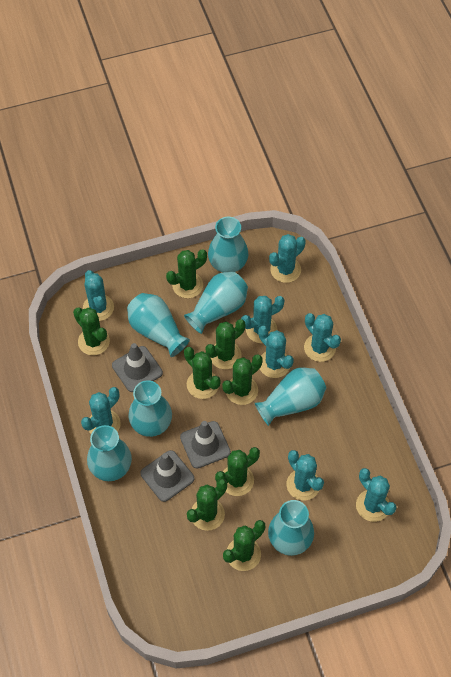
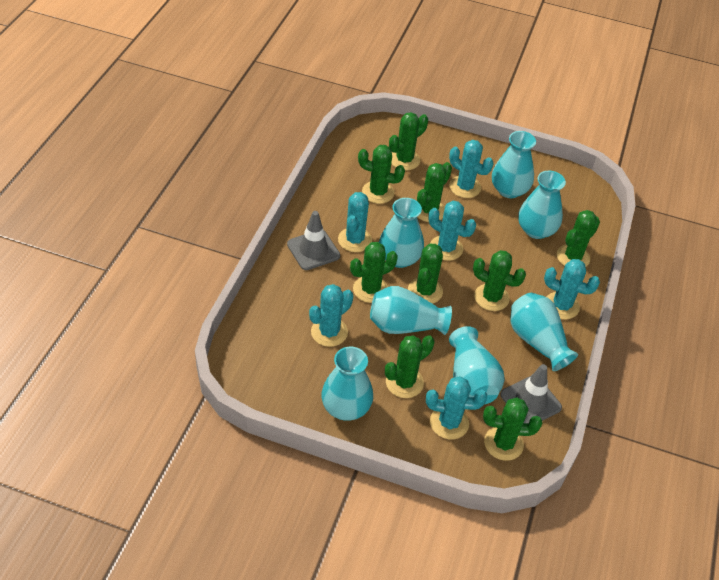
green cactus: 8 -> 9
grey traffic cone: 3 -> 2
turquoise cactus: 8 -> 6

